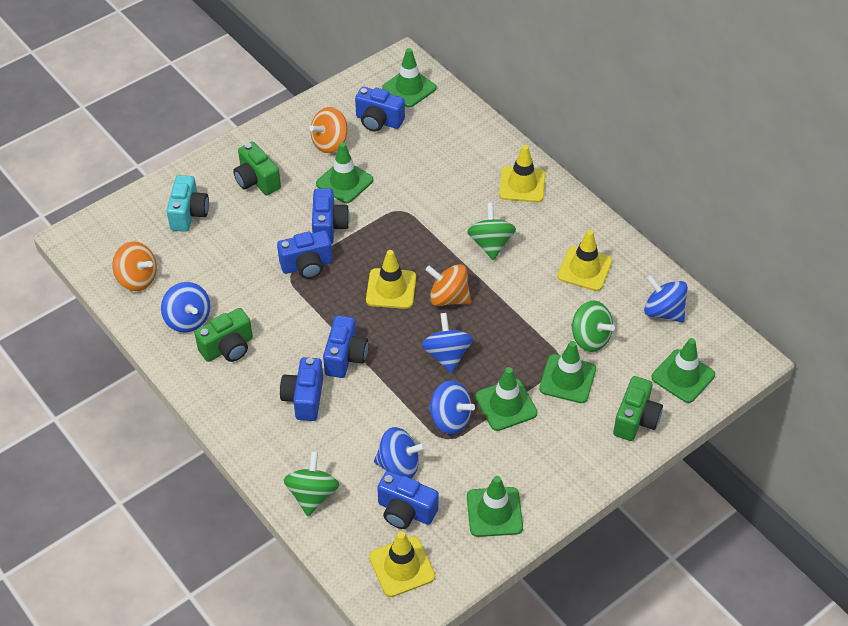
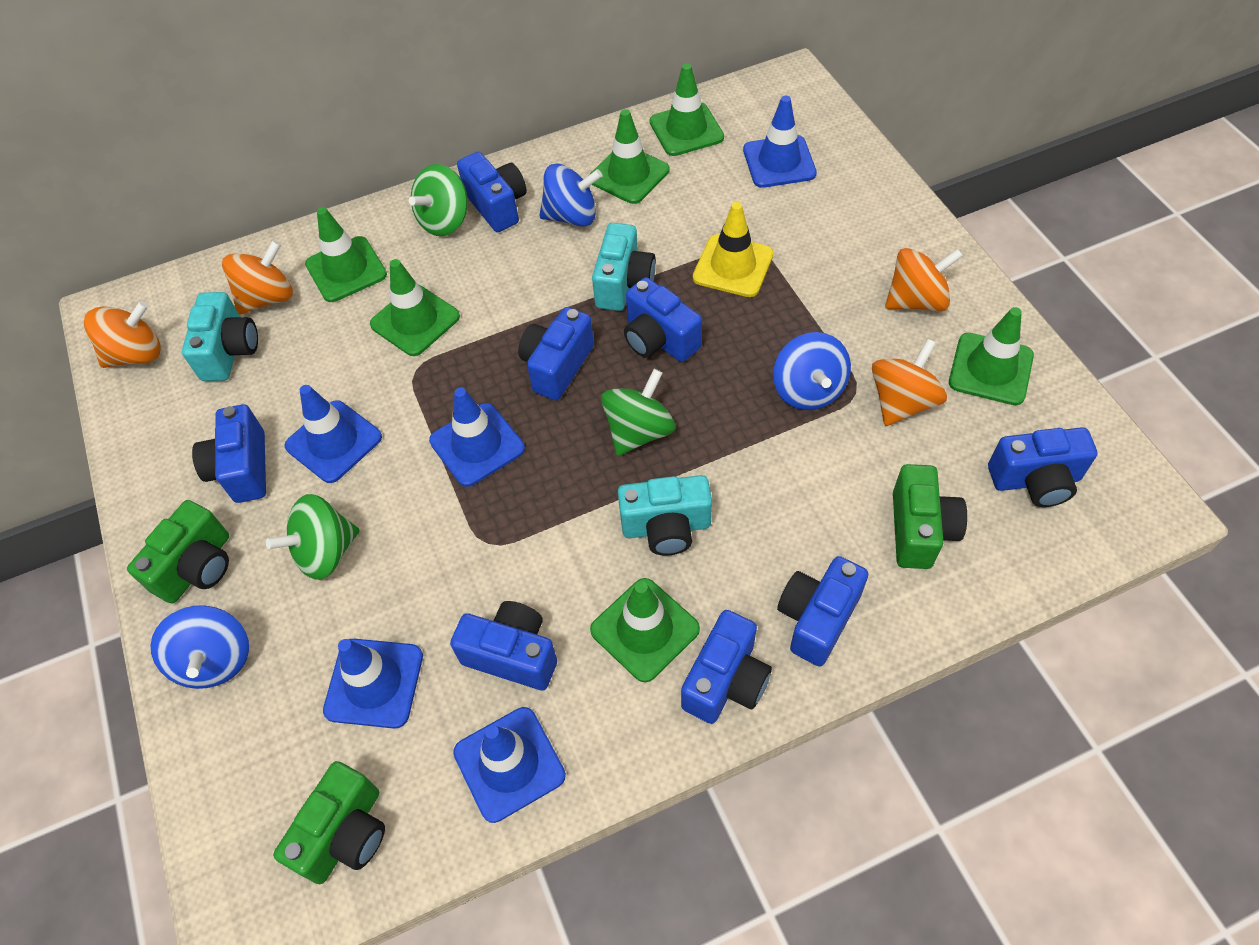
blue camera: 6 -> 8
blue spinning top: 5 -> 3
blue traffic cone: 0 -> 5
orange spinning top: 3 -> 4
turquoise camera: 1 -> 3
yellow traffic cone: 4 -> 1

